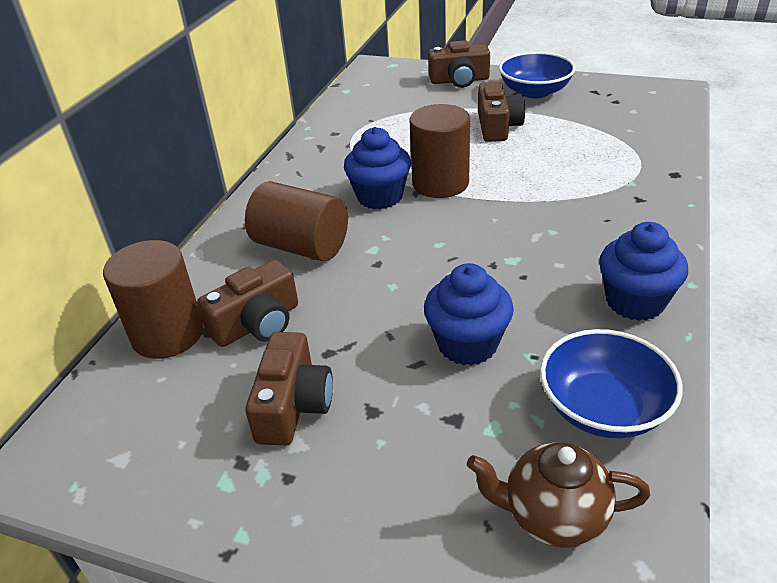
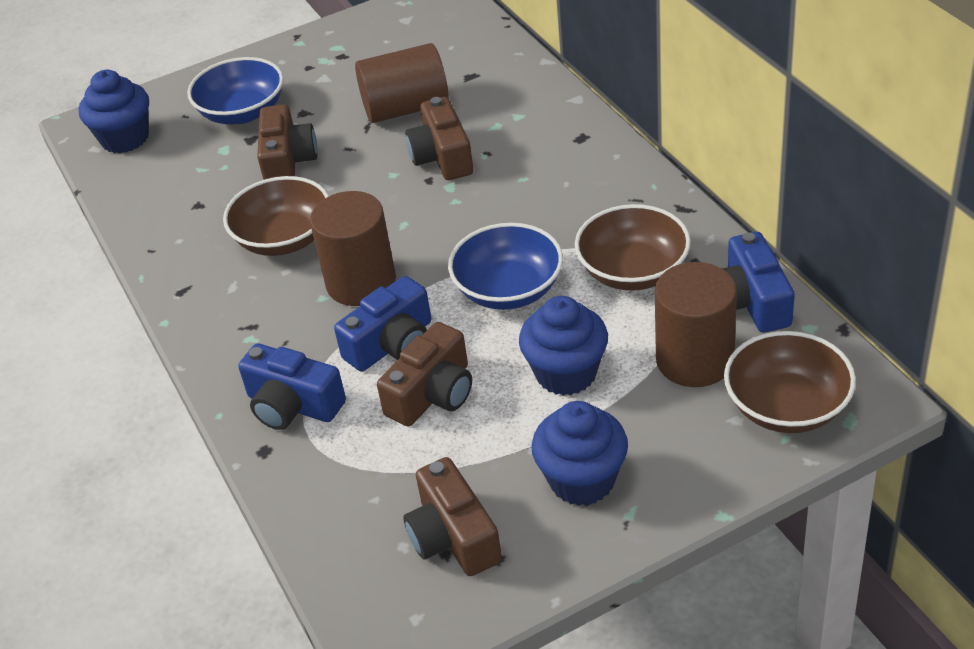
blue camera: 0 -> 3
brown bowl: 0 -> 3
brown teapot: 1 -> 0

